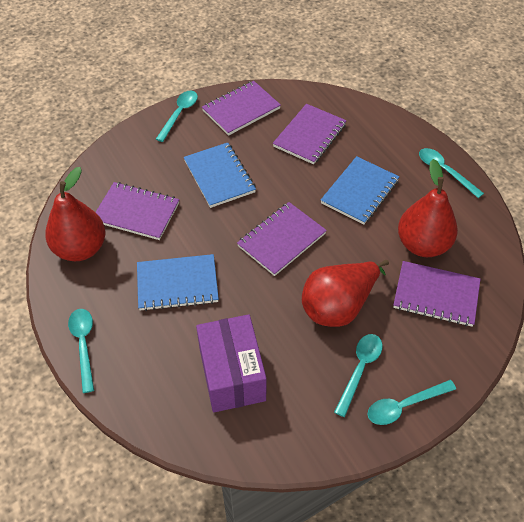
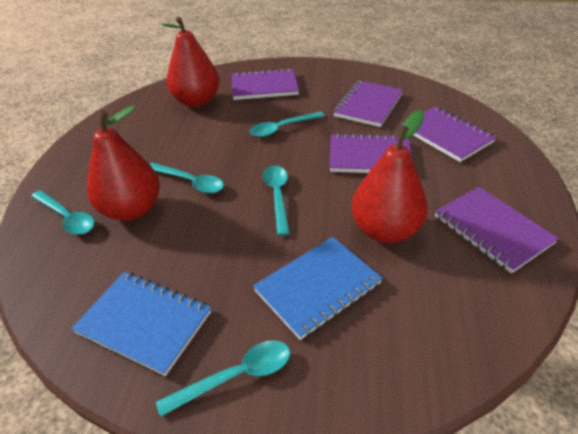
blue notebook: 3 -> 2
purple box: 1 -> 0

